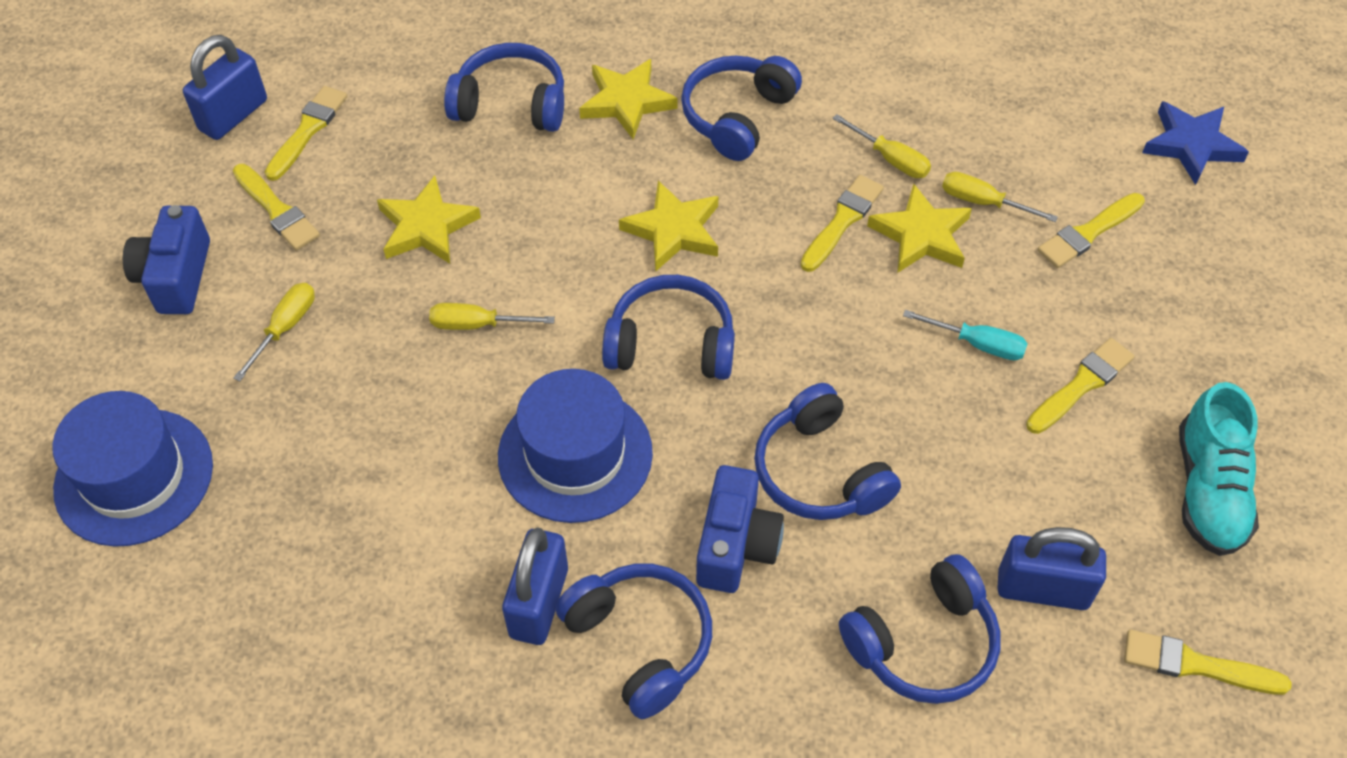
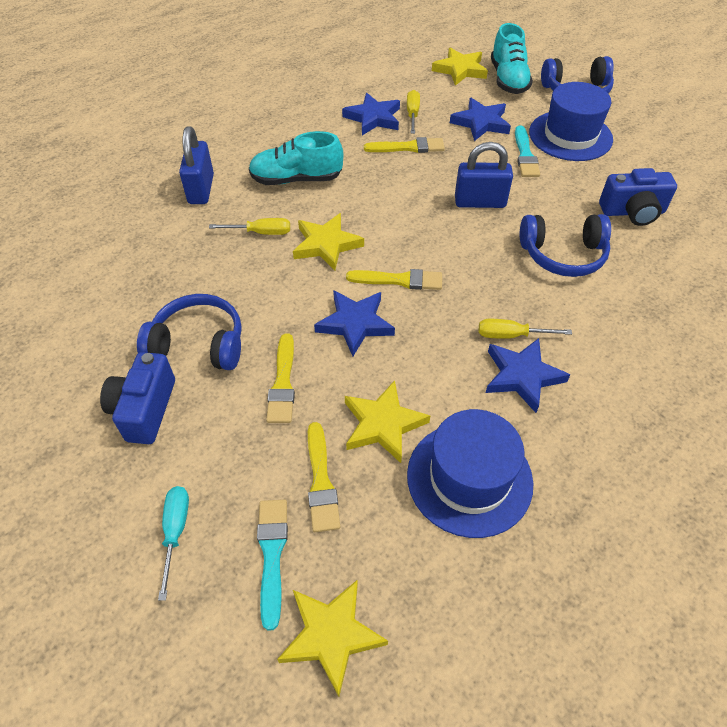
blue headphones: 6 -> 3
blue padlock: 3 -> 2
blue star: 1 -> 4
turquoise brush: 0 -> 2
turquoise shoe: 1 -> 2
yellow brush: 6 -> 4
yellow screwdriver: 4 -> 3

